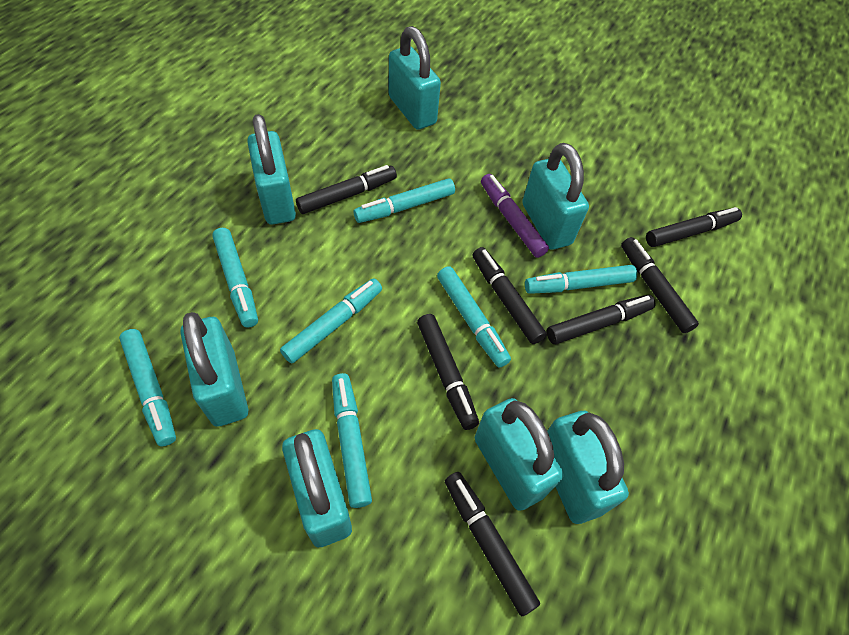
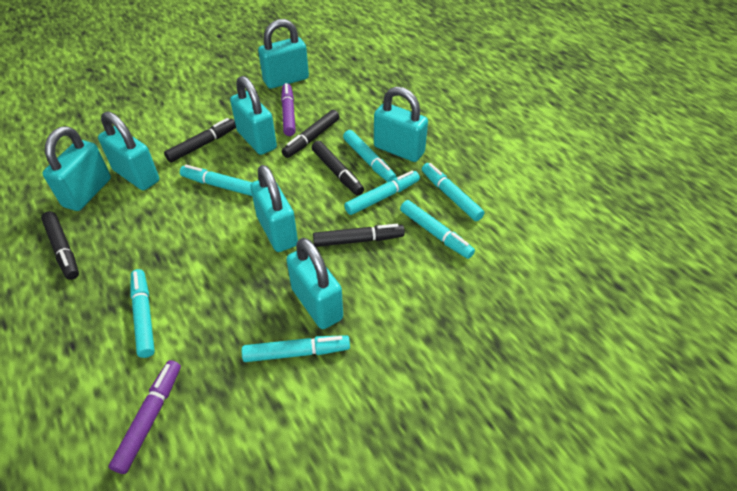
black marker: 7 -> 5
purple marker: 1 -> 2

